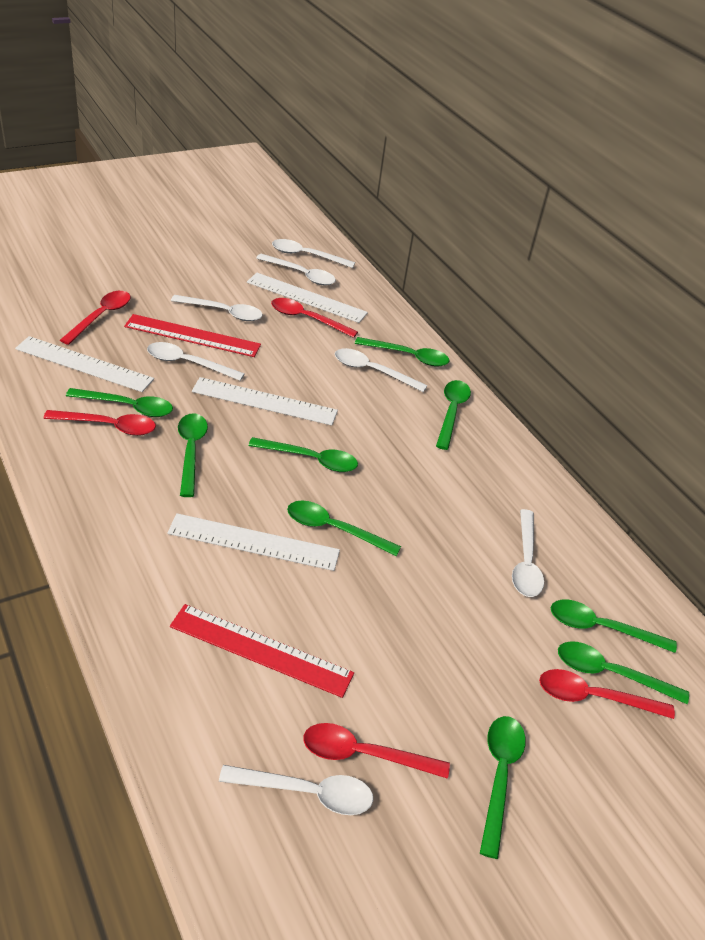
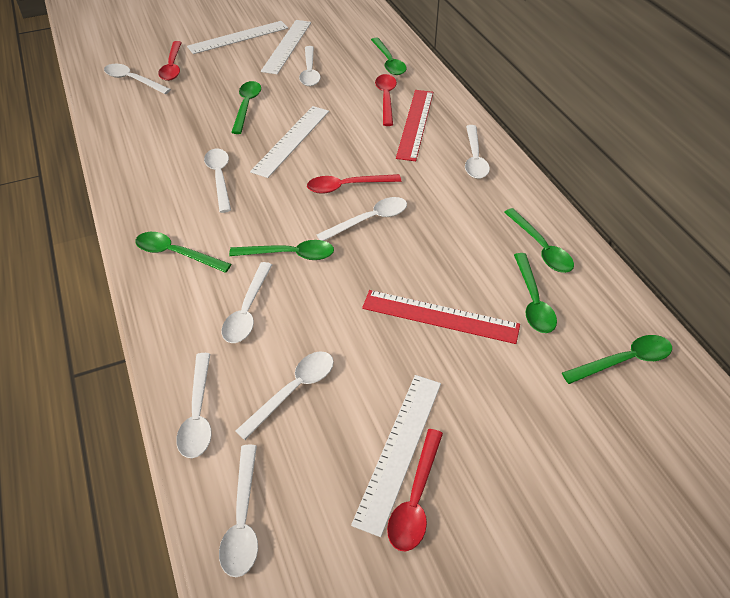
green spoon: 9 -> 7
red spoon: 5 -> 4
white spoon: 7 -> 9

